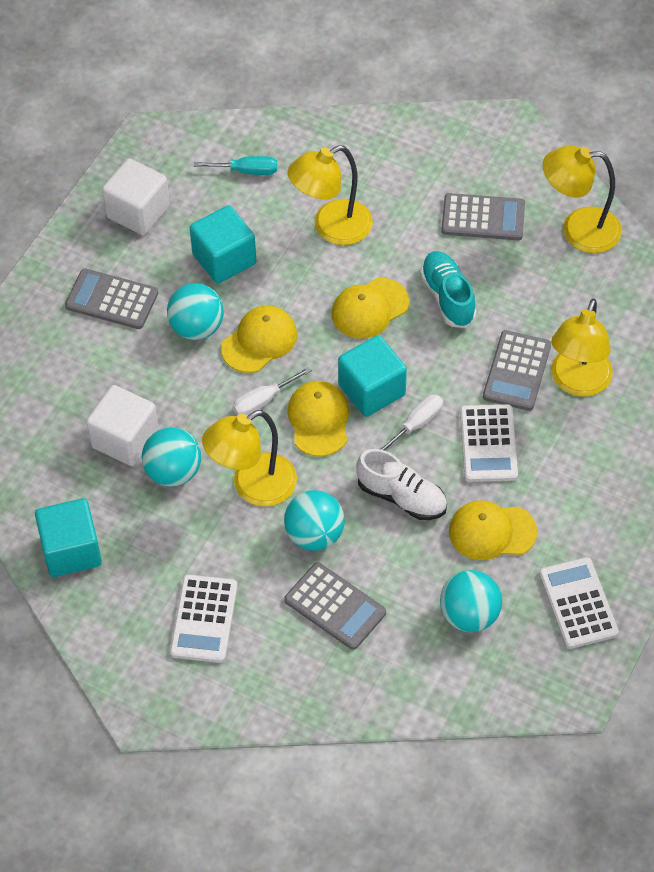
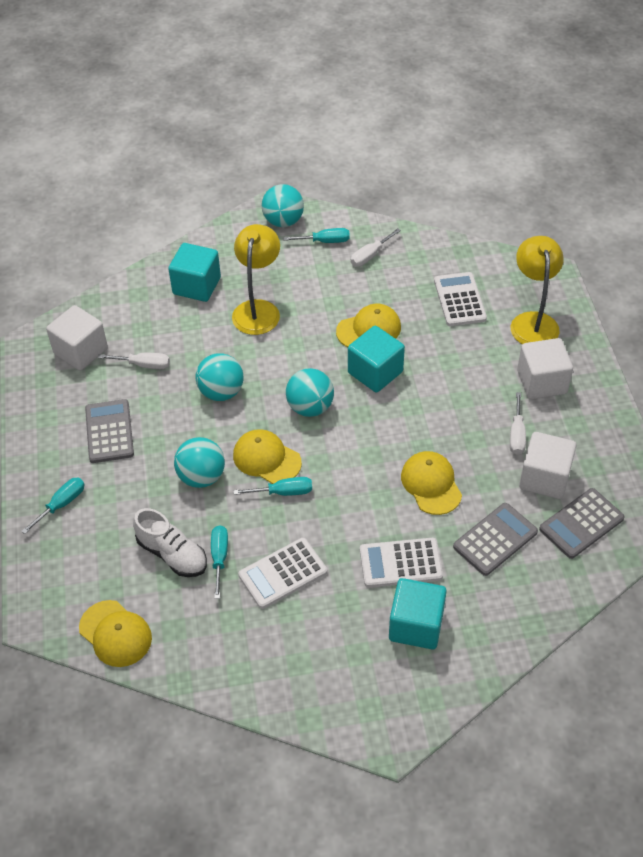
grey calculator: 4 -> 3
turquoise screwdriver: 1 -> 4
turquoise shoe: 1 -> 0
white cube: 2 -> 3
white screwdriver: 2 -> 3
yellow lamp: 4 -> 2

